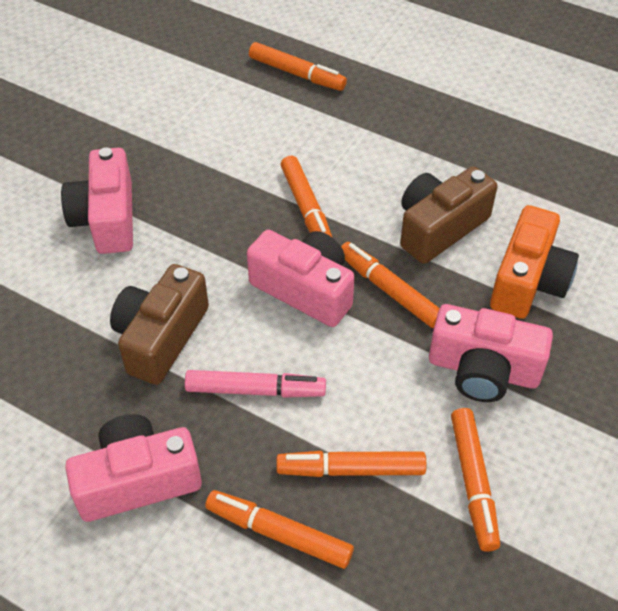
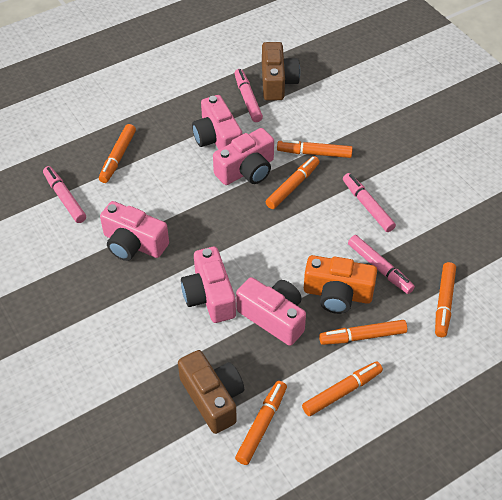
orange marker: 6 -> 7
pink camera: 4 -> 5
pink marker: 1 -> 4

